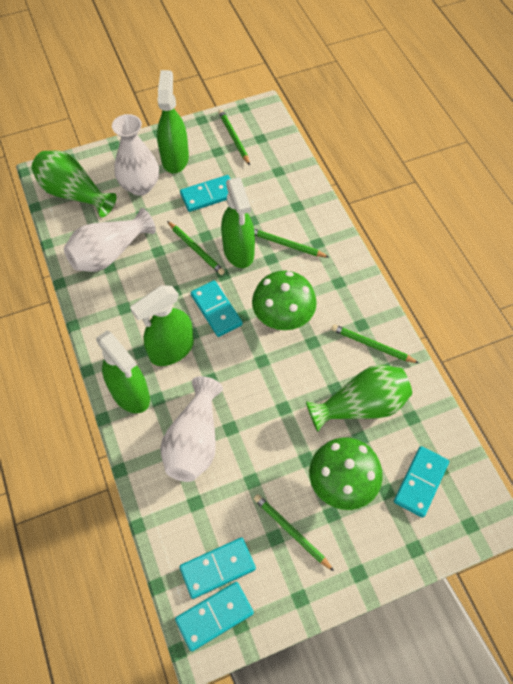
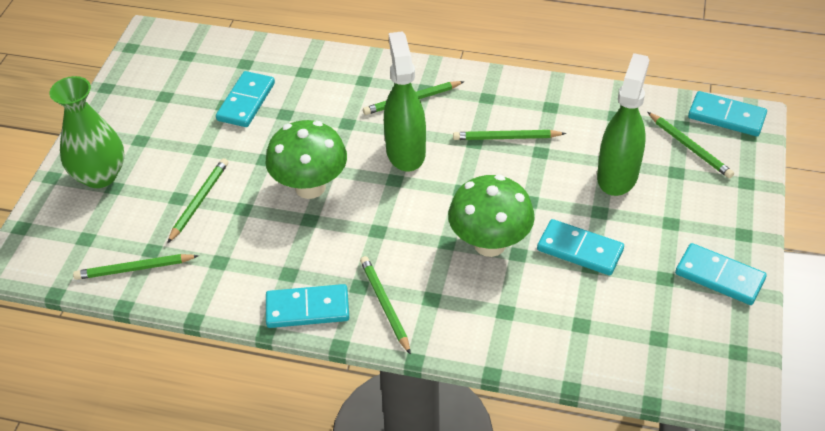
green pencil: 5 -> 6
green spray bottle: 4 -> 2
green vase: 2 -> 1
white vase: 3 -> 0

